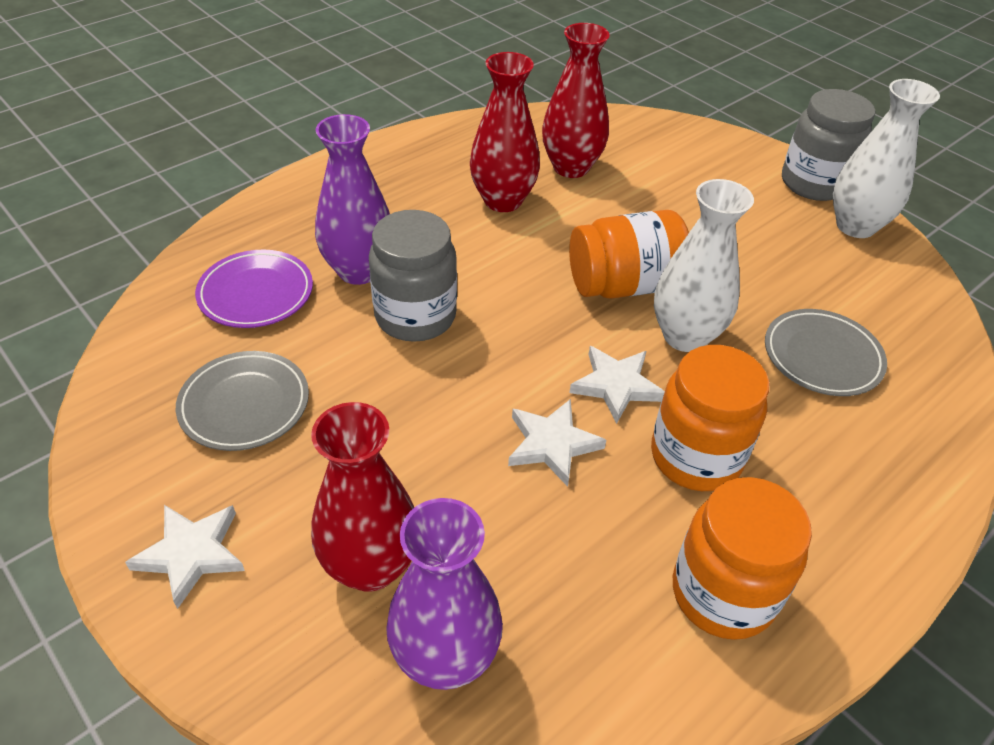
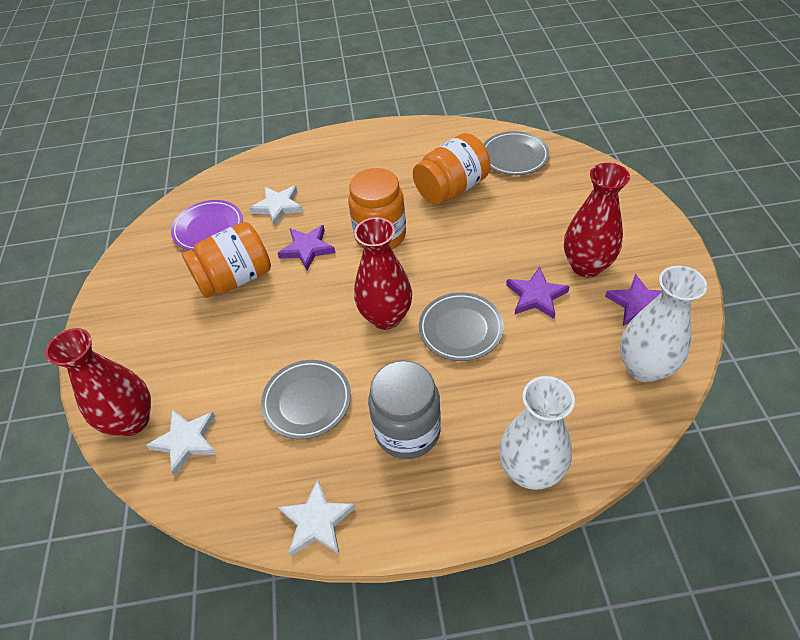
grey jar: 2 -> 1
grey plate: 2 -> 3
purple star: 0 -> 3
purple vase: 2 -> 0

